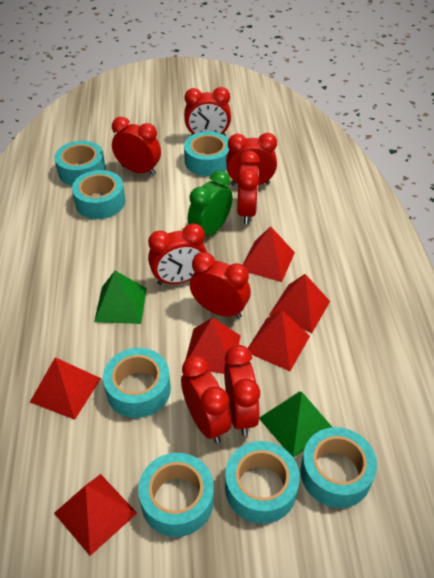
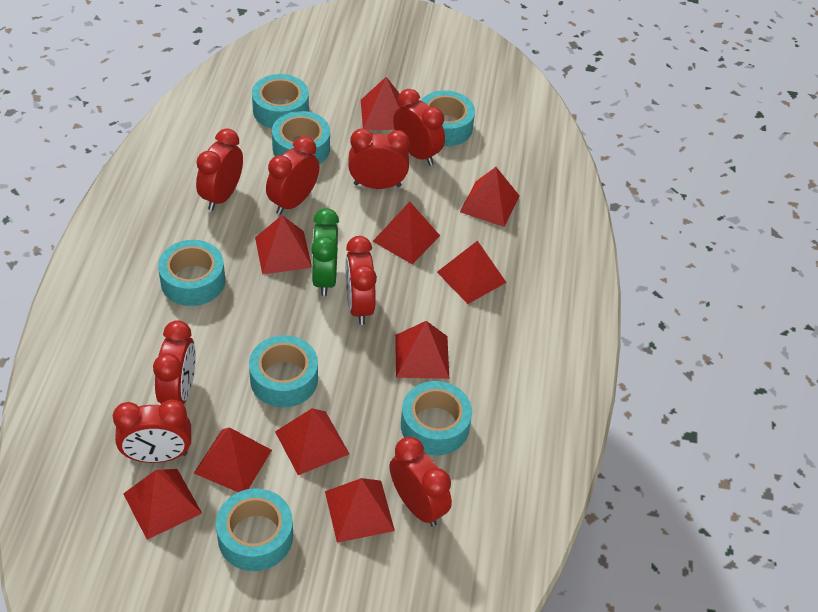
green pyramid: 2 -> 0
red pyramid: 6 -> 10

